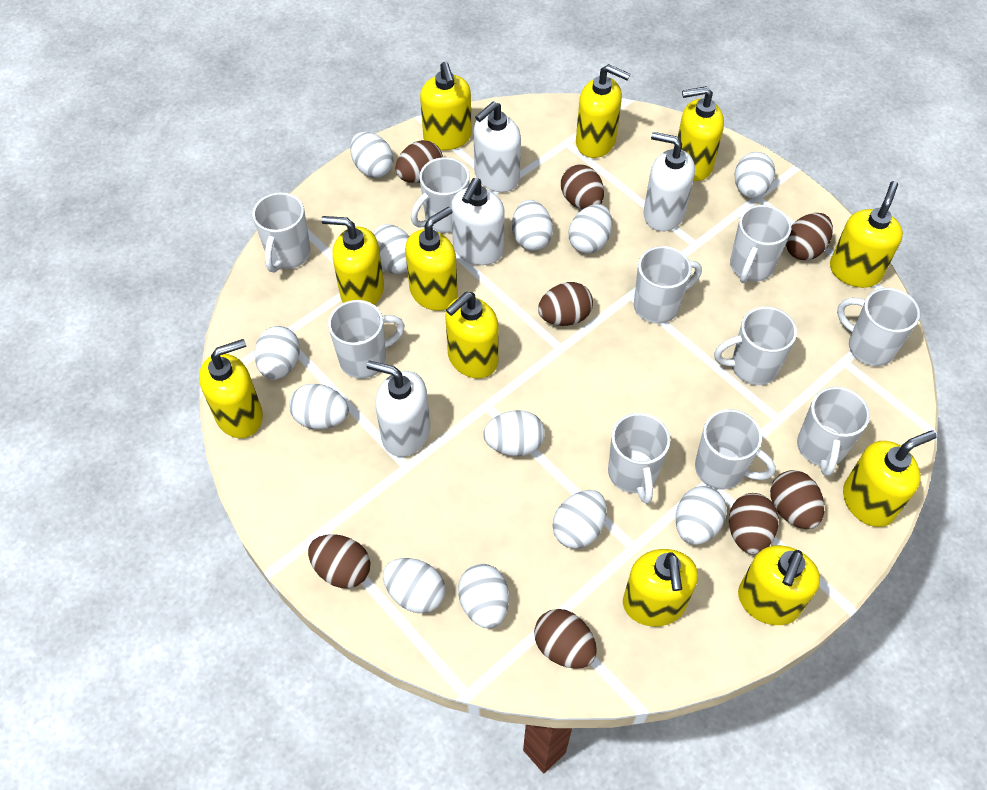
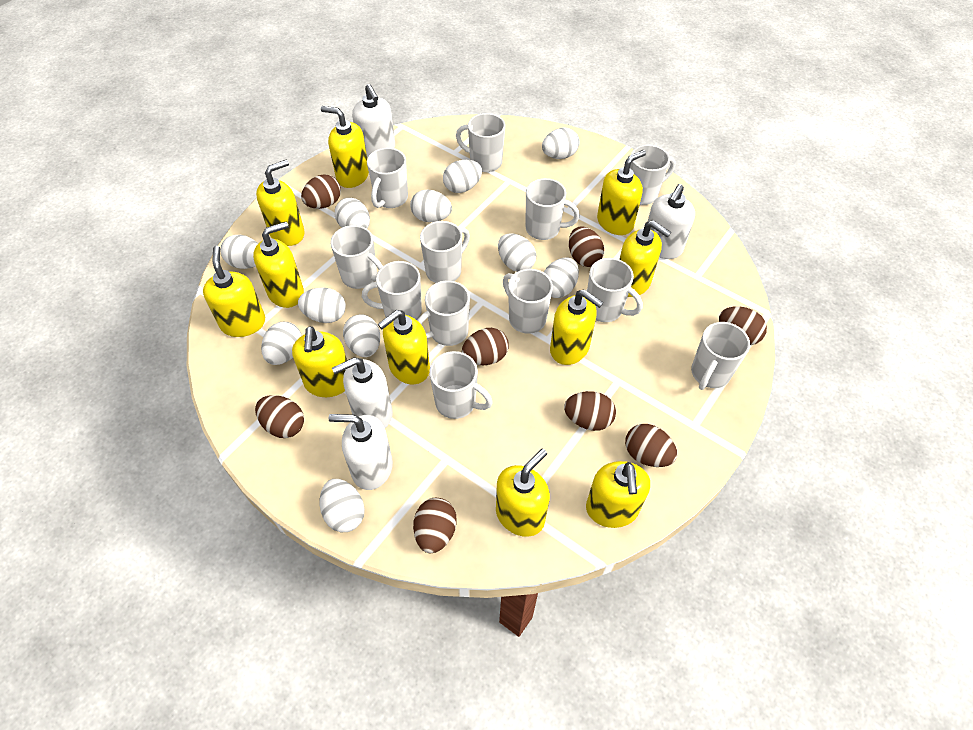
white egg: 12 -> 11
white mug: 10 -> 12

